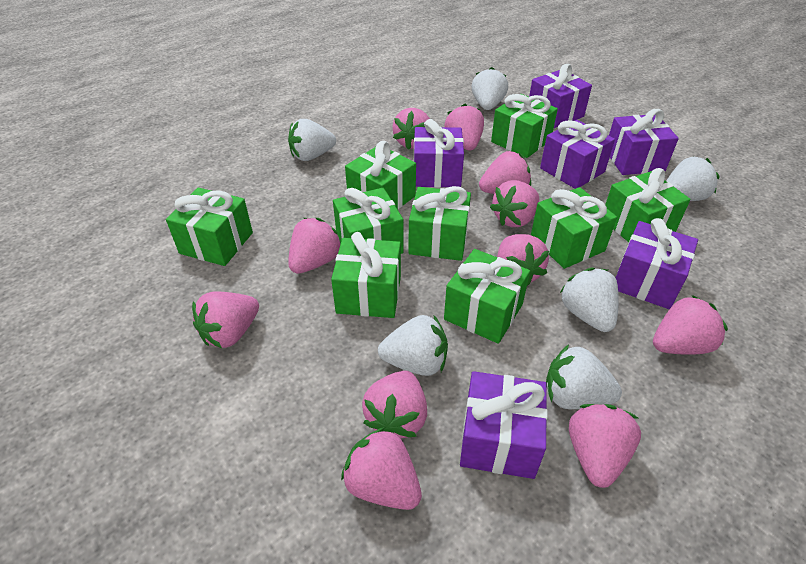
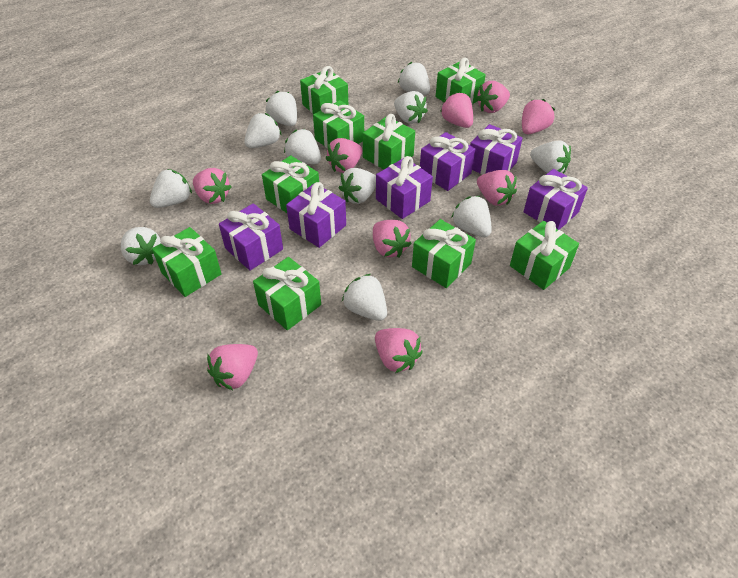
pink strawberry: 11 -> 9
white strawberry: 6 -> 11

